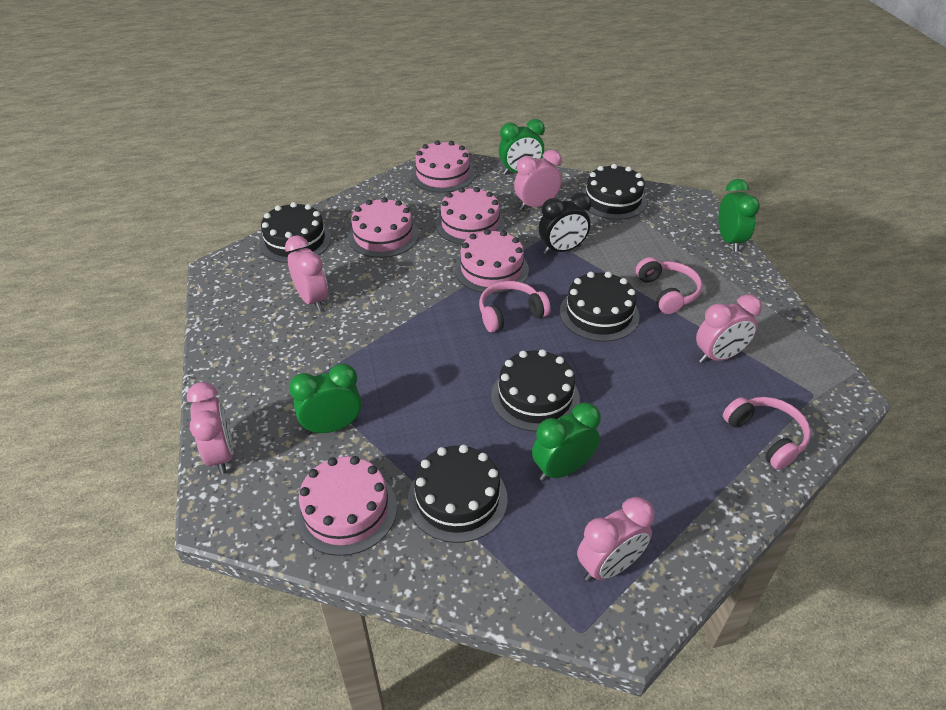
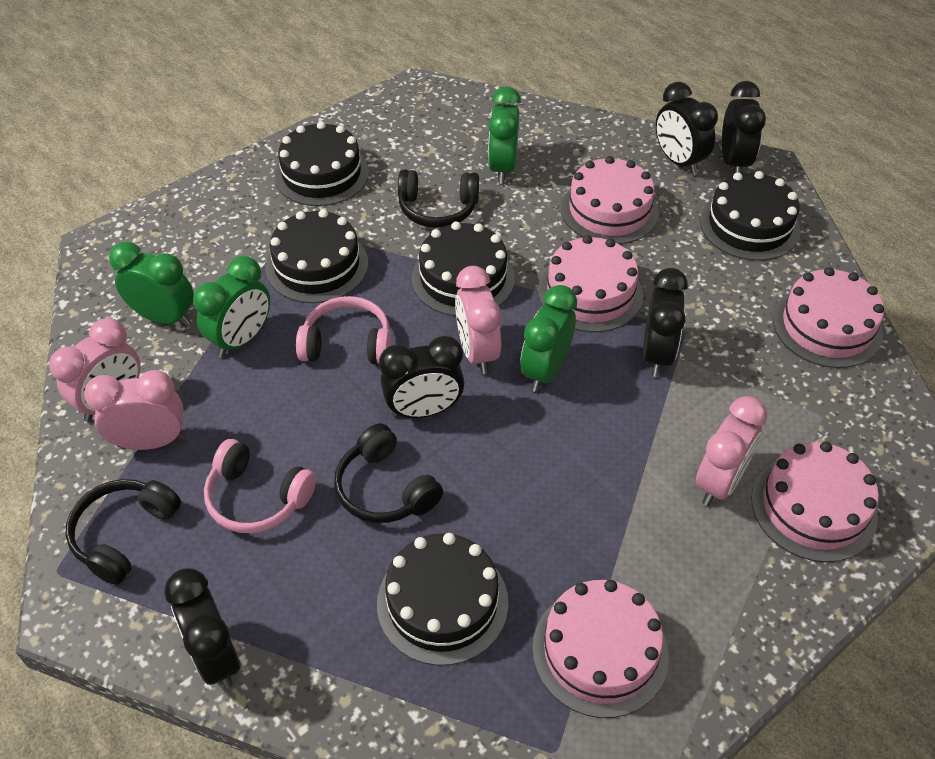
black clock: 1 -> 5
black headphones: 0 -> 3
pink clock: 5 -> 4
pink headphones: 3 -> 2

